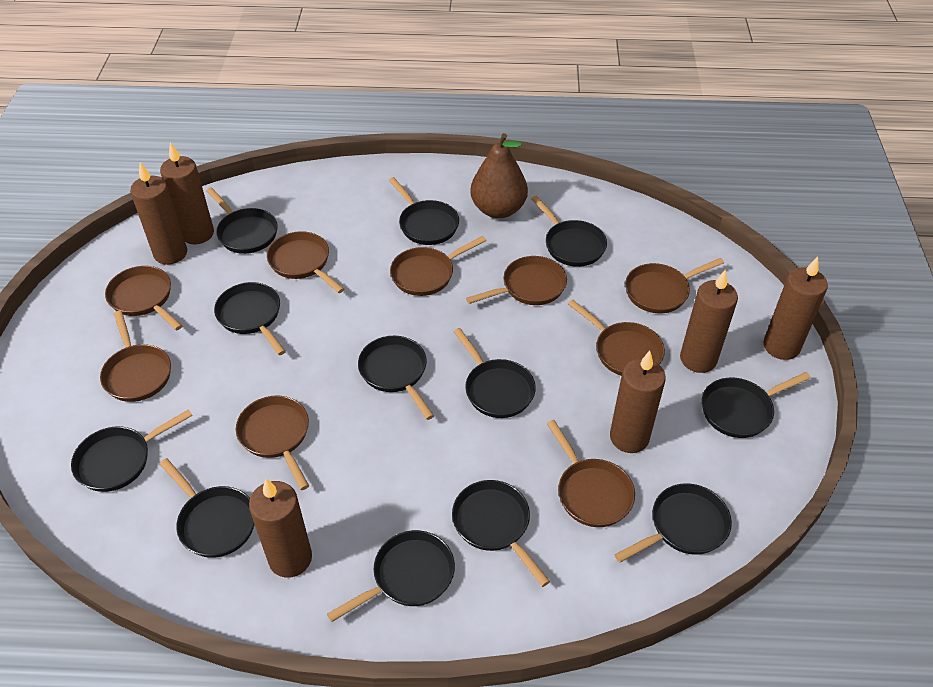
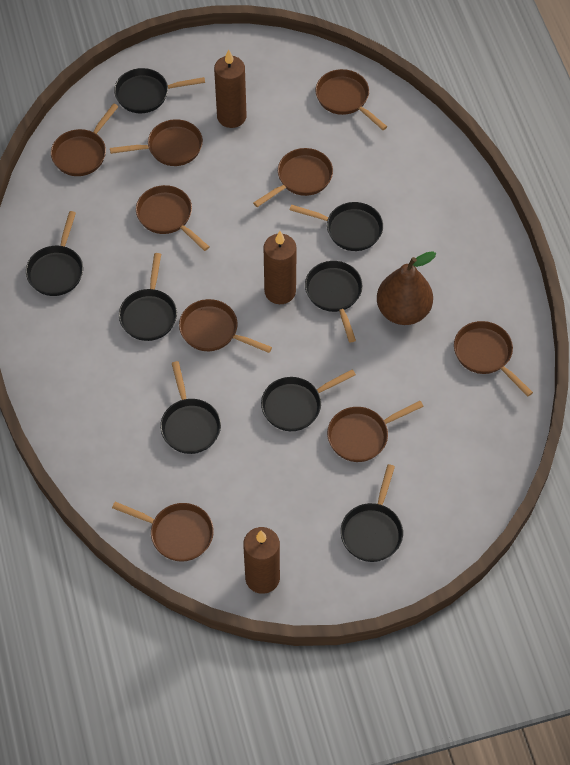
black pan: 12 -> 8
brown candle: 6 -> 3

